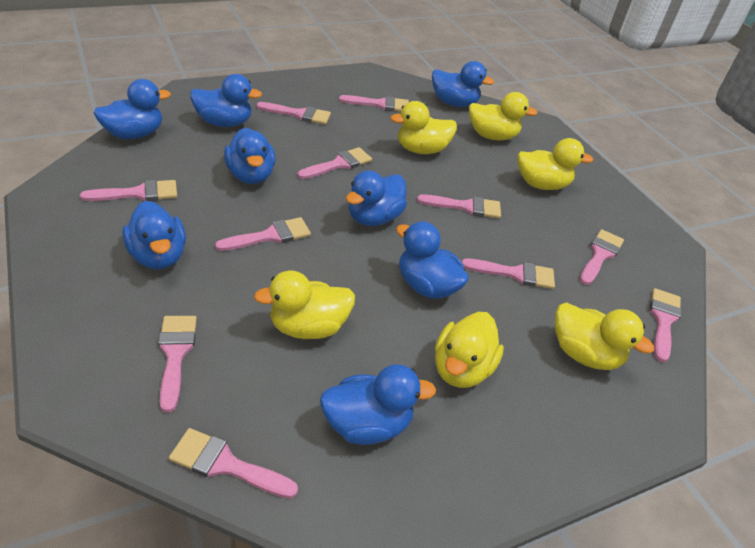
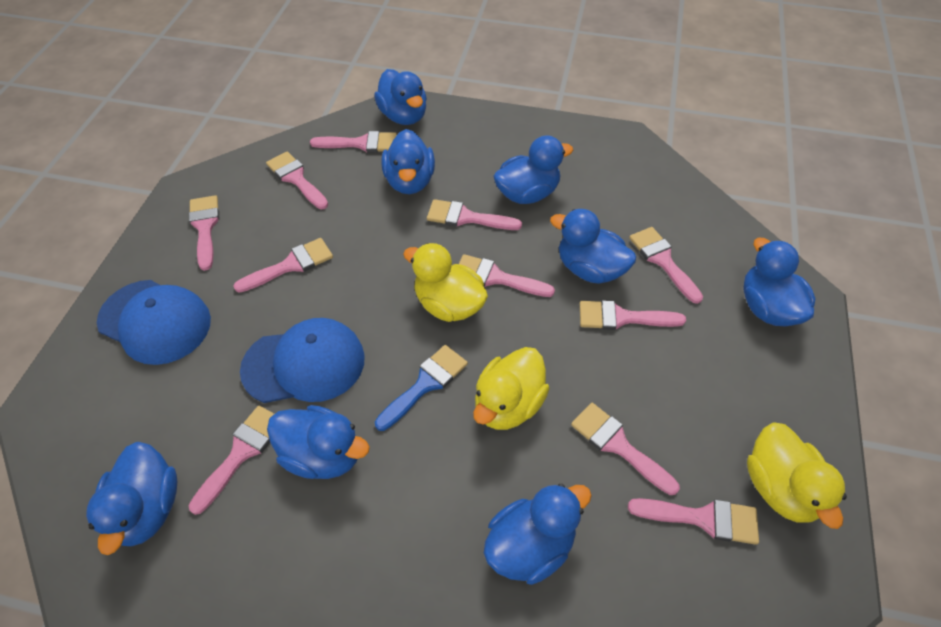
blue brush: 0 -> 1
blue cap: 0 -> 2
yellow duck: 6 -> 3

